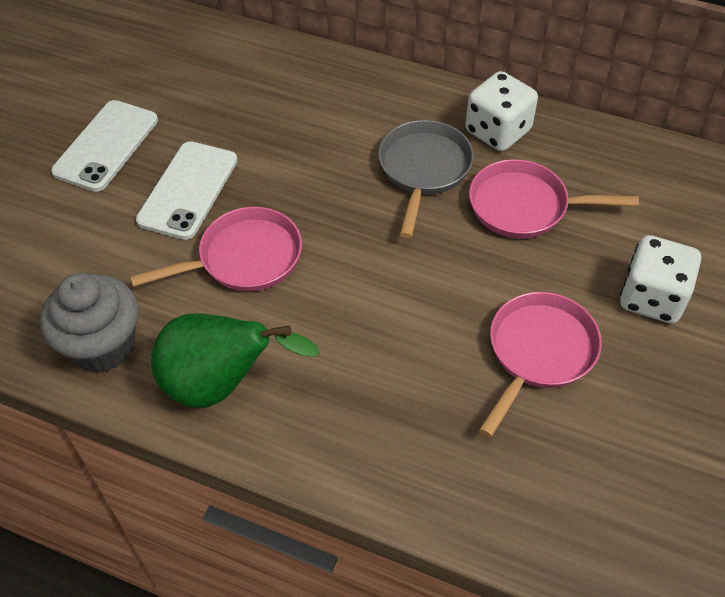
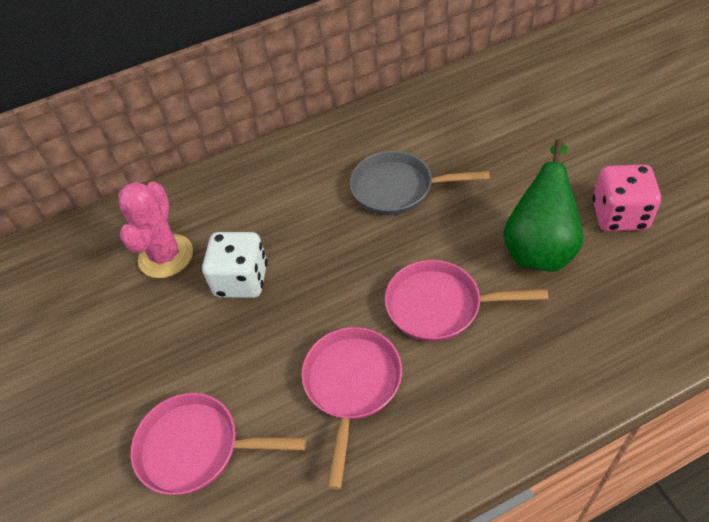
grey cupcake: 1 -> 0
pink cactus: 0 -> 1
pink dice: 0 -> 1
white dice: 2 -> 1
white phone: 2 -> 0

